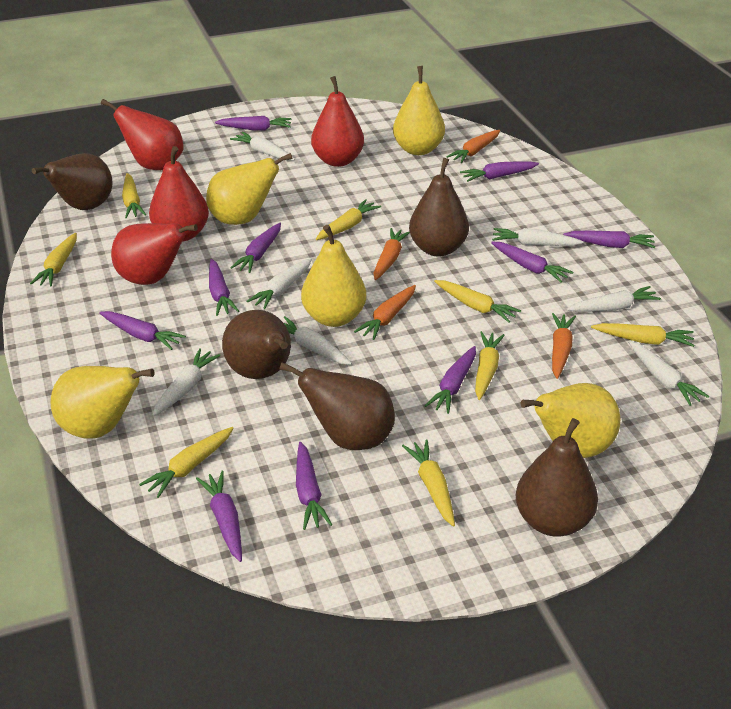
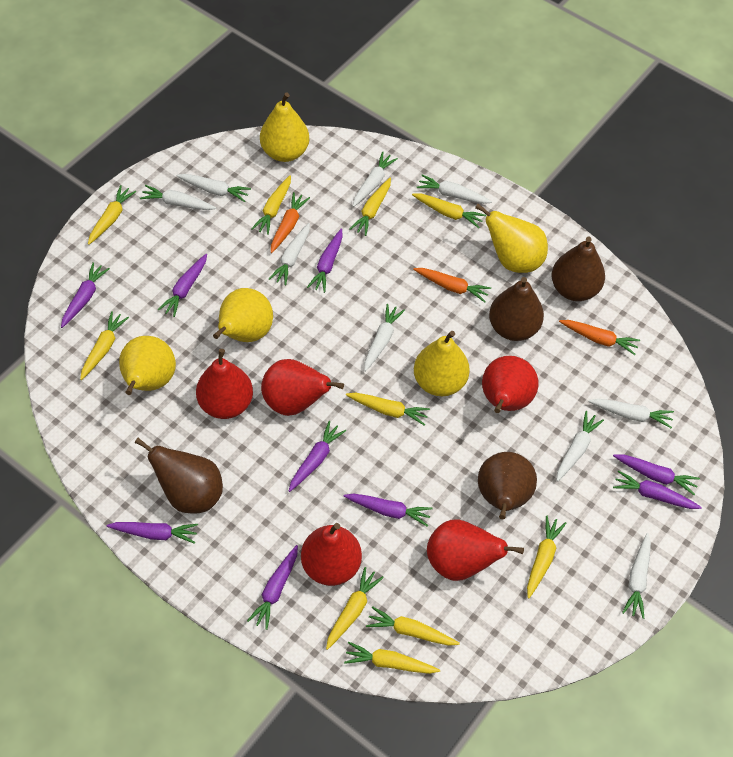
brown pear: 5 -> 4
orange carrot: 4 -> 3
purple carrot: 10 -> 9
red pear: 4 -> 5
white carrot: 7 -> 9
yellow carrot: 8 -> 10

